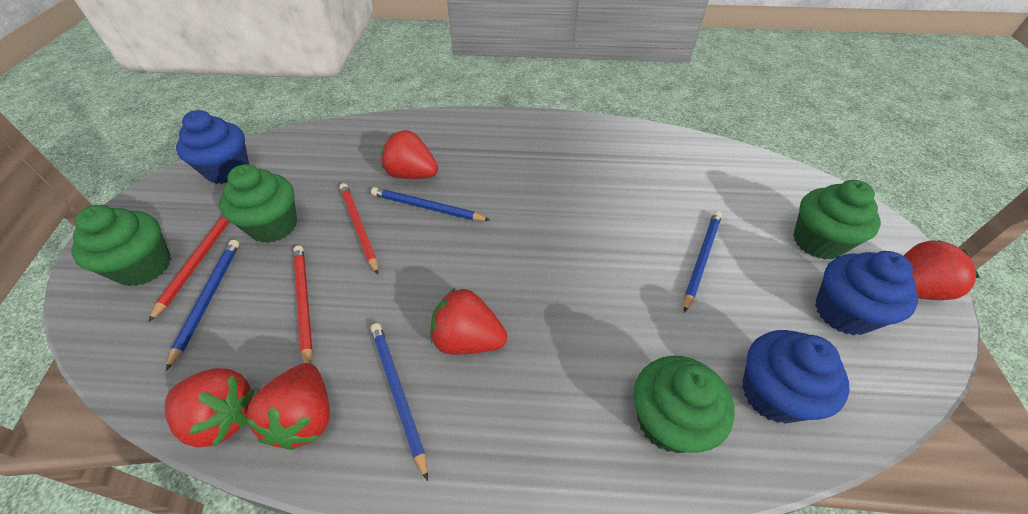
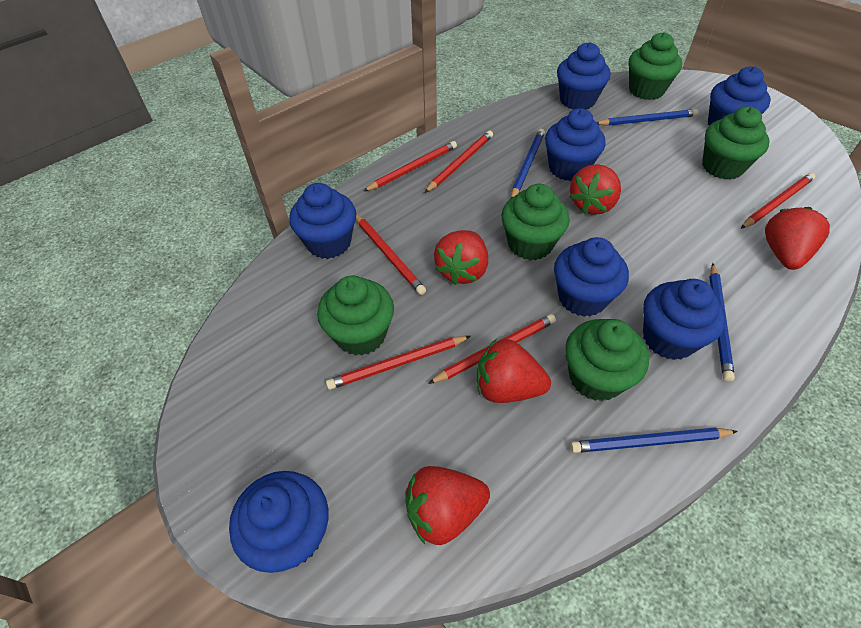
blue cupcake: 3 -> 7
green cupcake: 4 -> 5
red pencil: 3 -> 6

